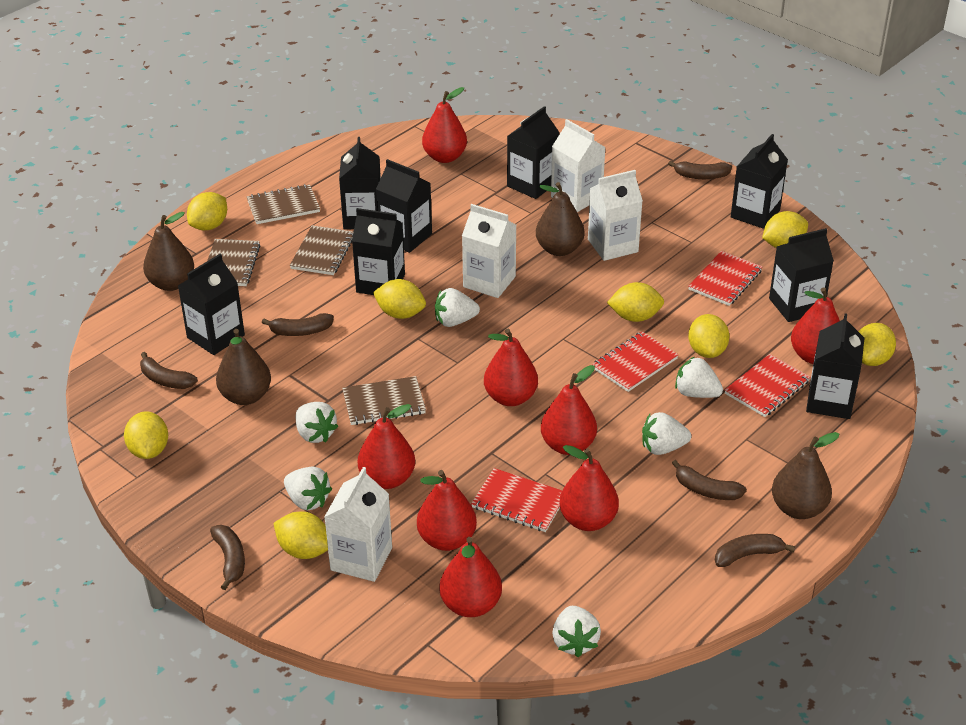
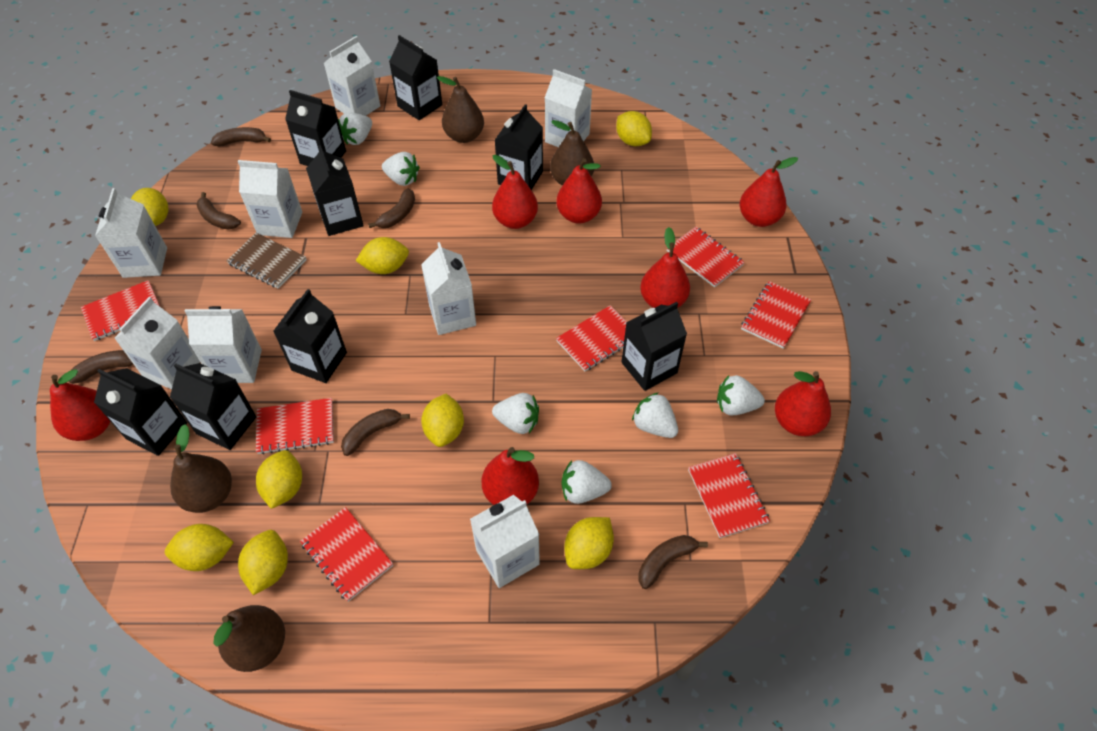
brown notebook: 4 -> 1
red notebook: 4 -> 7
red pear: 8 -> 7
white carton: 4 -> 8

